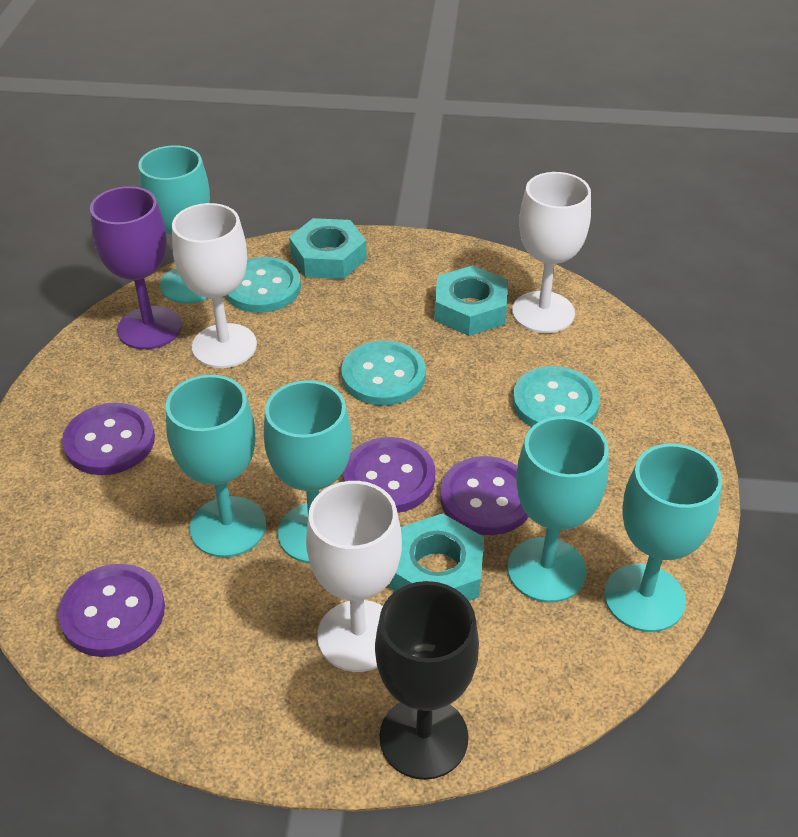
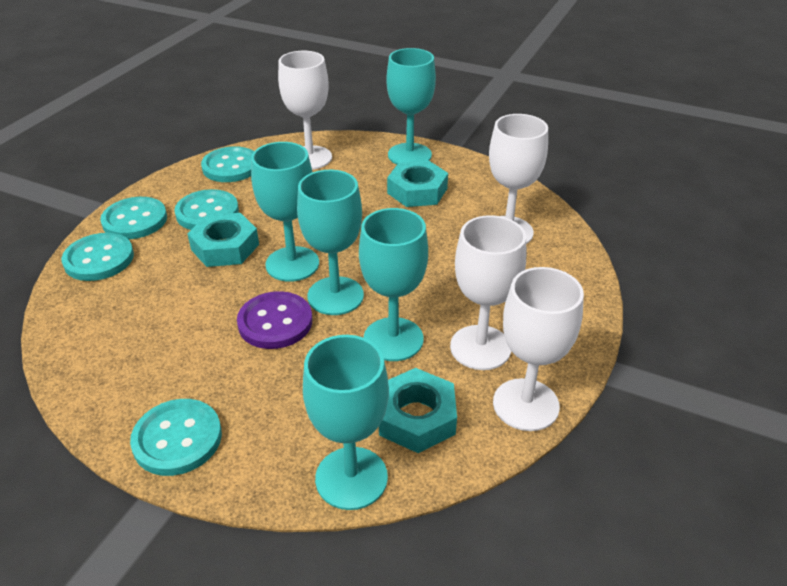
black goblet: 1 -> 0
purple button: 4 -> 1
purple goblet: 1 -> 0
turquoise button: 3 -> 5
white goblet: 3 -> 4

